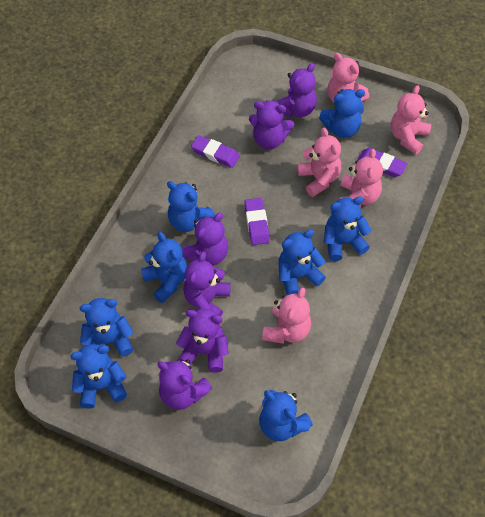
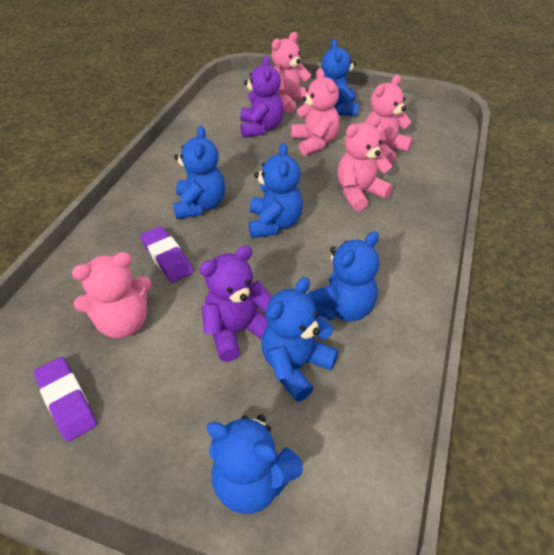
blue teddy bear: 8 -> 6
purple eraser: 3 -> 2
purple teddy bear: 6 -> 2

